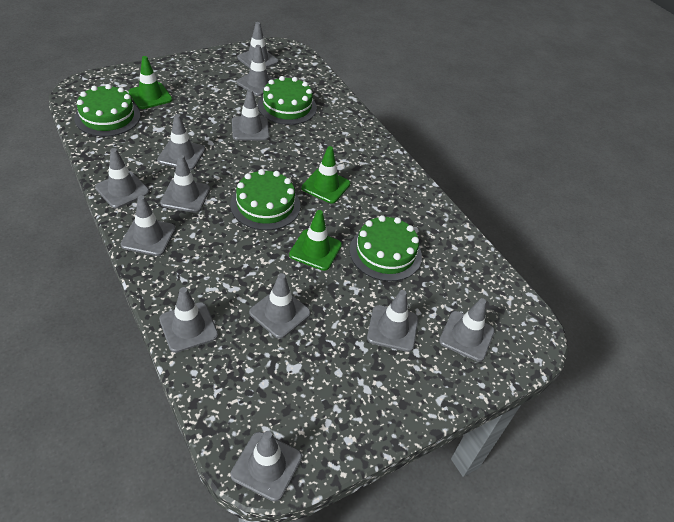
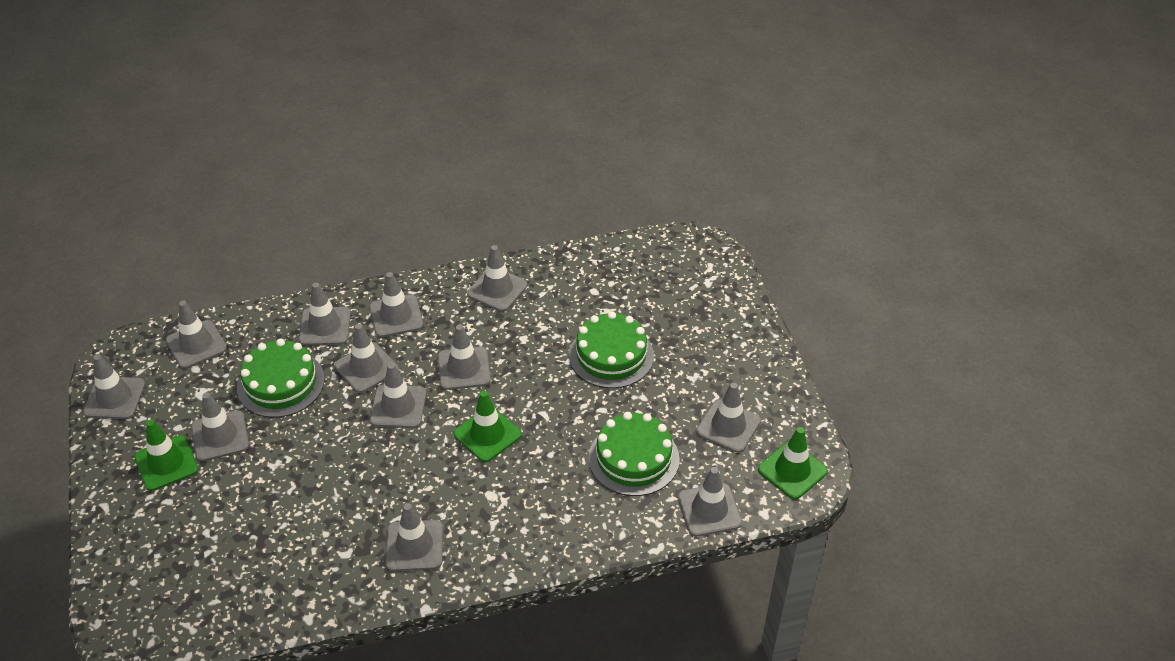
green cake: 4 -> 3

